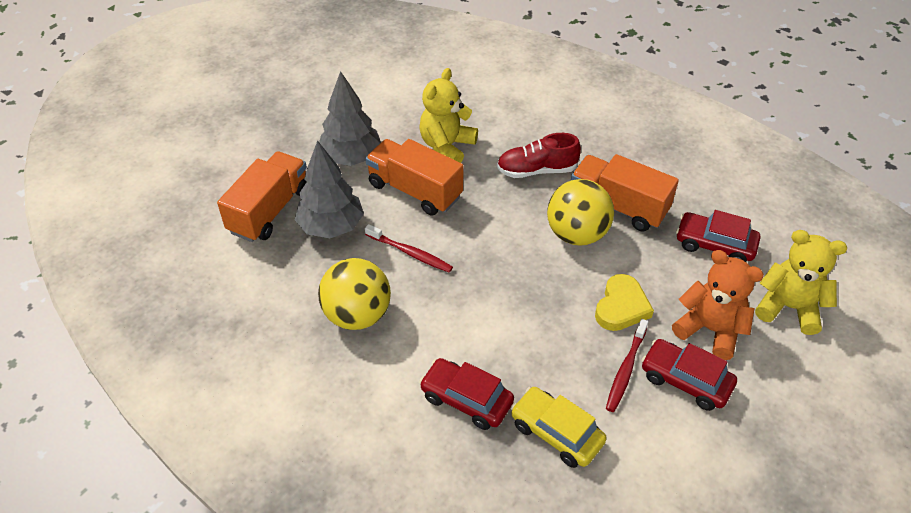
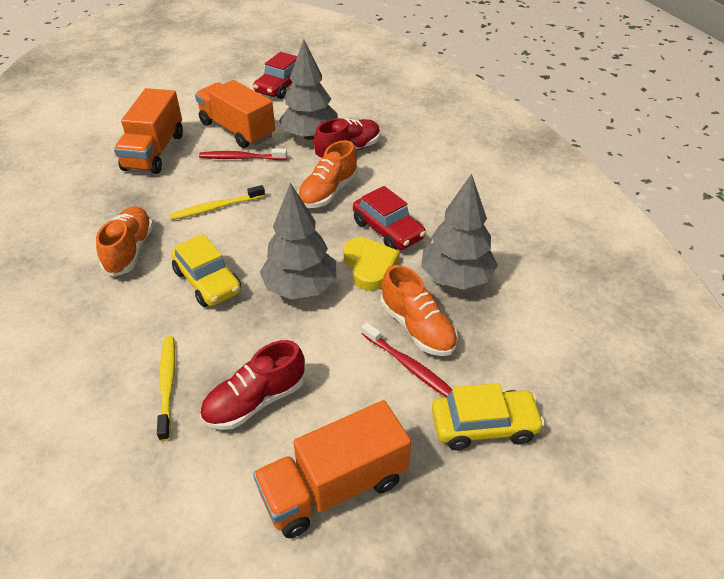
grey tree: 2 -> 3
orange shoe: 0 -> 3
orange teddy bear: 1 -> 0
red car: 3 -> 2
red shoe: 1 -> 2
yellow ball: 2 -> 0
yellow car: 1 -> 2
yellow teddy bear: 2 -> 0
yellow toothbrush: 0 -> 2

